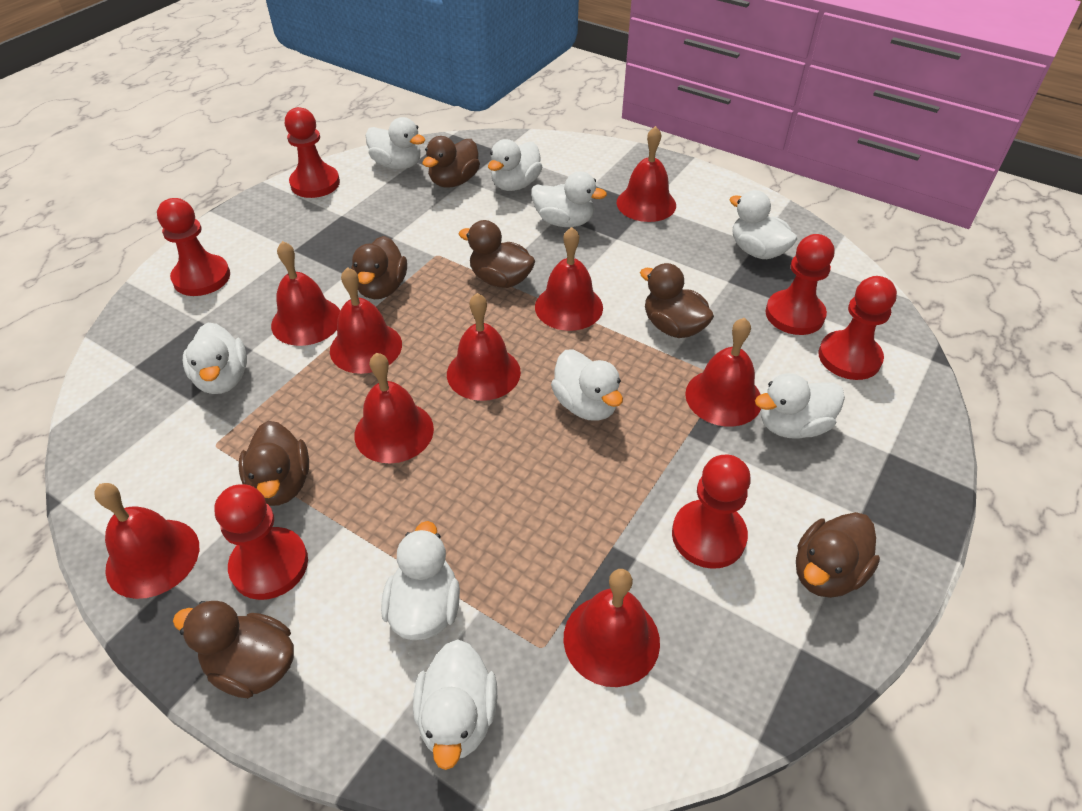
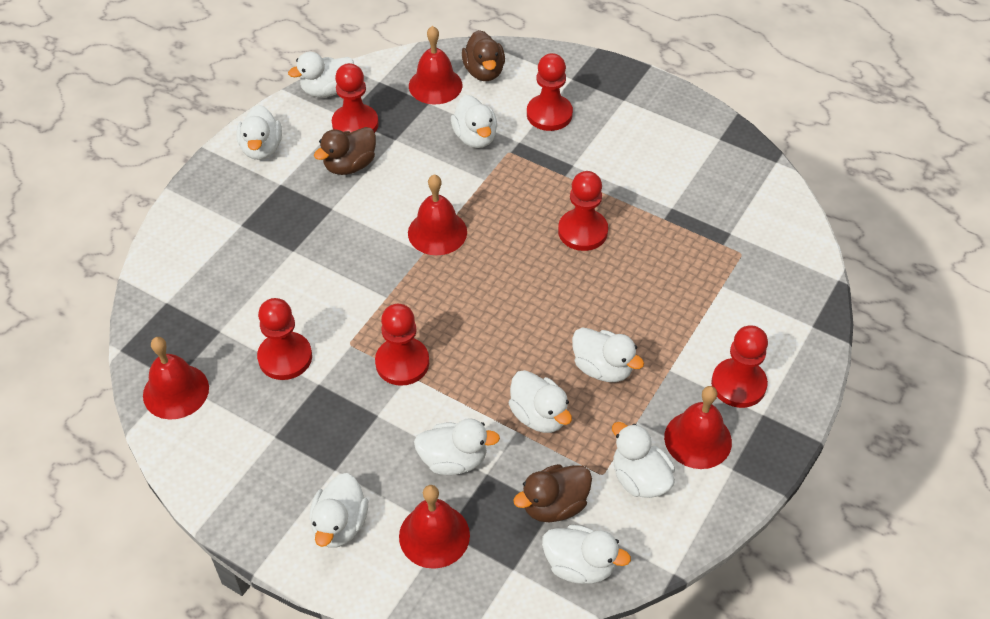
brown duck: 7 -> 3
red bell: 9 -> 5

